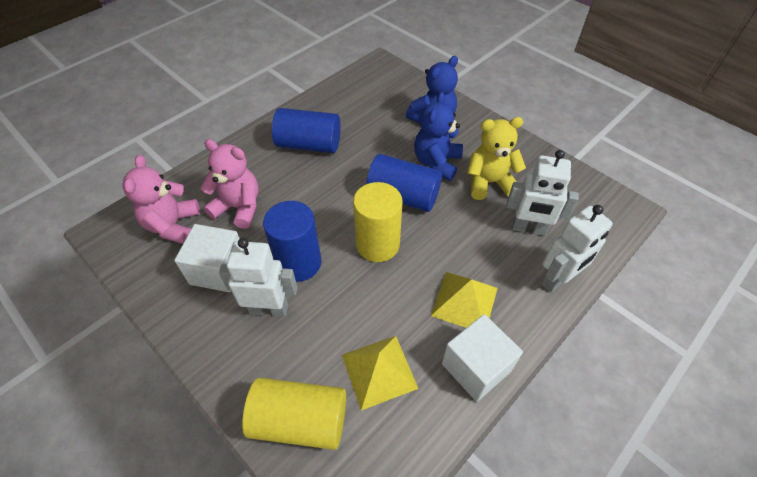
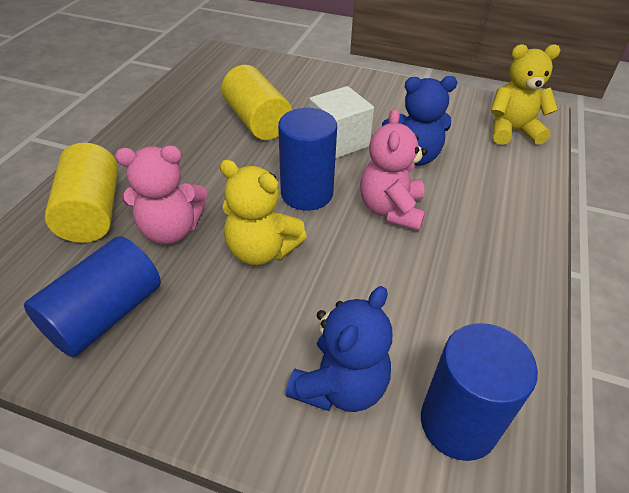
white cube: 2 -> 1
white robot: 3 -> 0
yellow pyramid: 2 -> 0
yellow teddy bear: 1 -> 2

